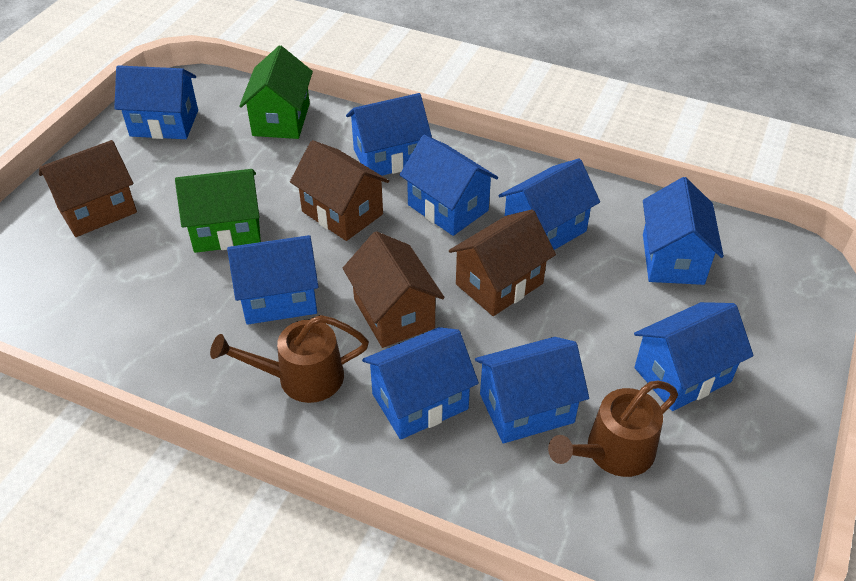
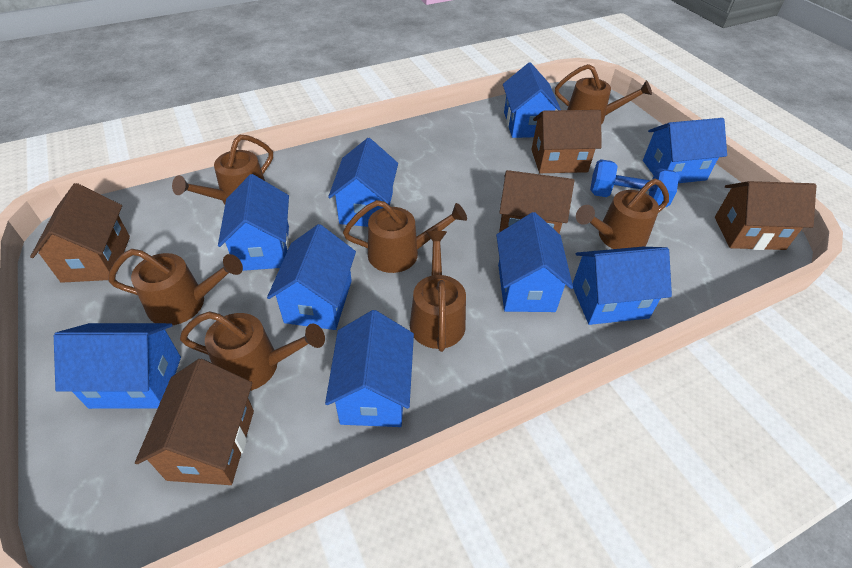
blue dumbbell: 0 -> 1
brown house: 4 -> 5
brown watering can: 2 -> 7
green house: 2 -> 0

